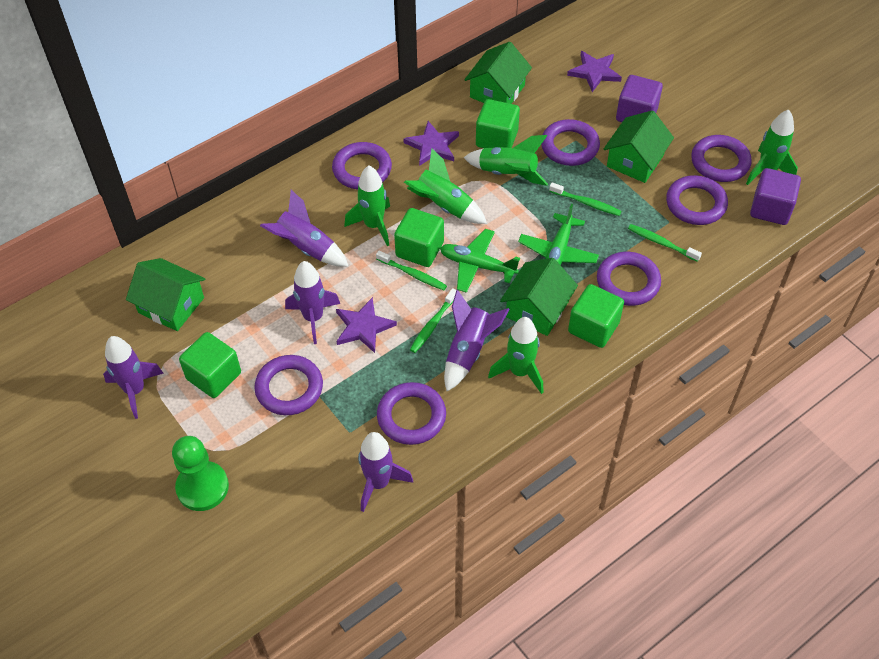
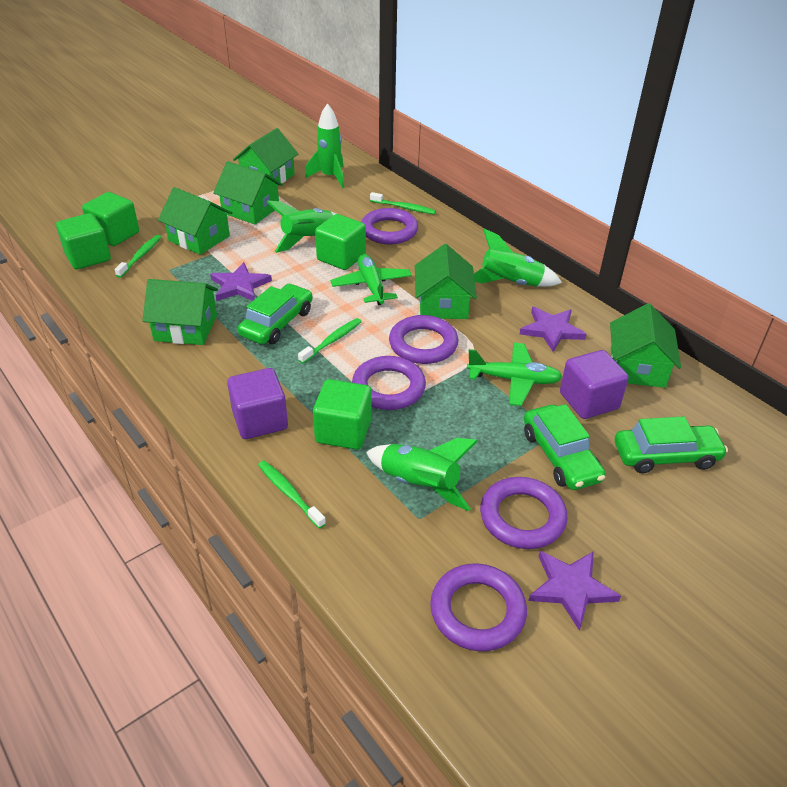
green car: 0 -> 3
green house: 4 -> 6
green pawn: 1 -> 0
green rocket: 5 -> 4
purple ring: 7 -> 5
purple rocket: 5 -> 0

